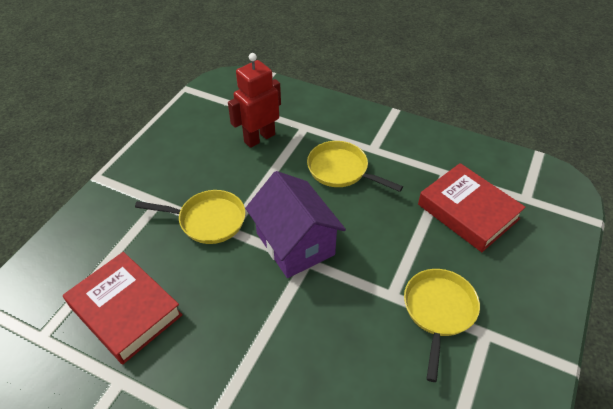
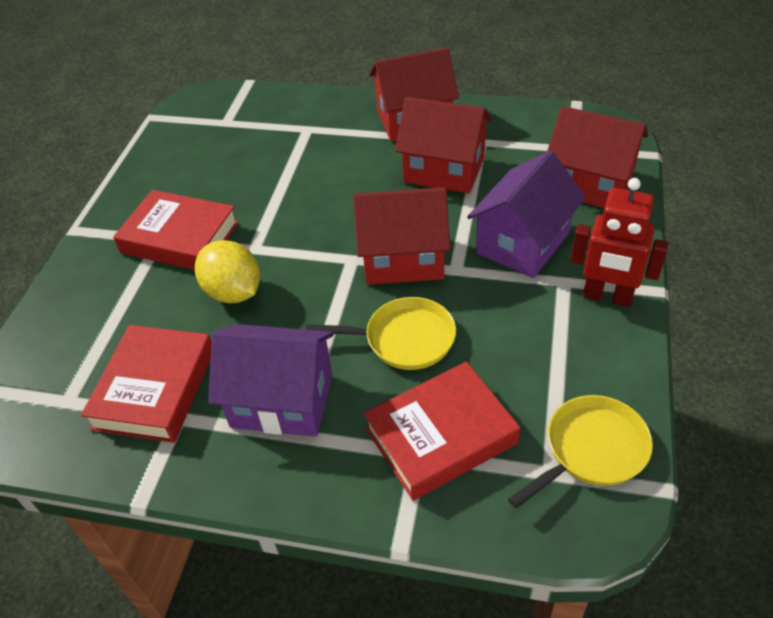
purple house: 1 -> 2
red book: 2 -> 3
red house: 0 -> 4
yellow lemon: 0 -> 1
yellow pan: 3 -> 2

